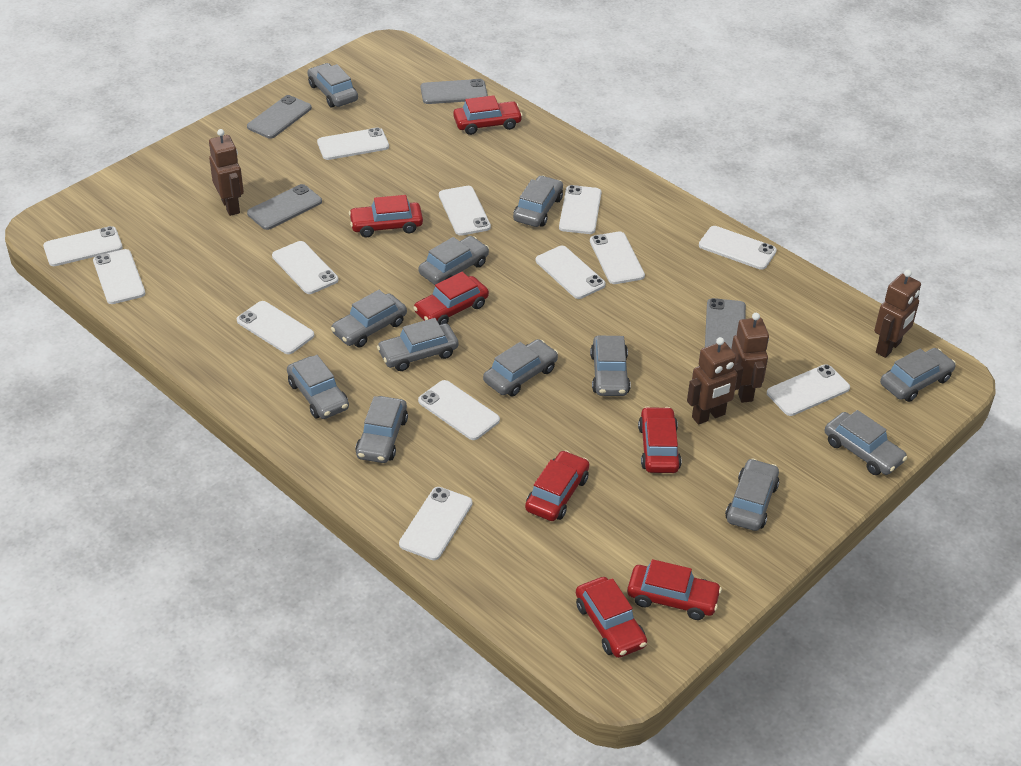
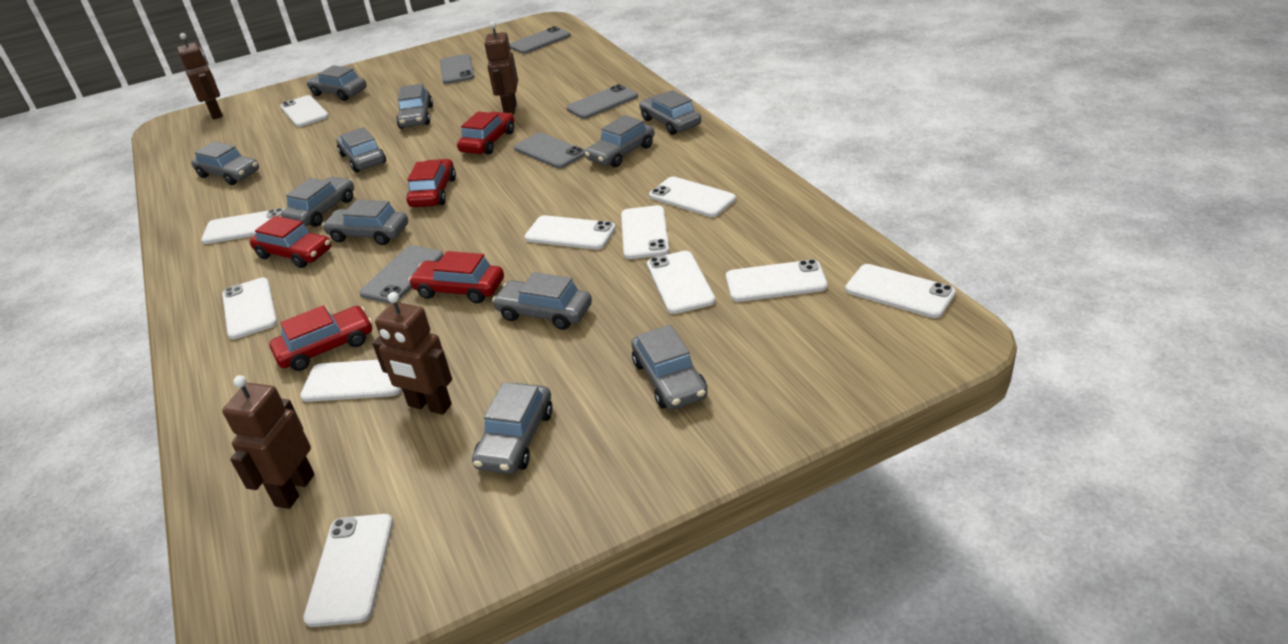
grey car: 12 -> 11
grey phone: 4 -> 5
red car: 7 -> 5
white phone: 13 -> 11

